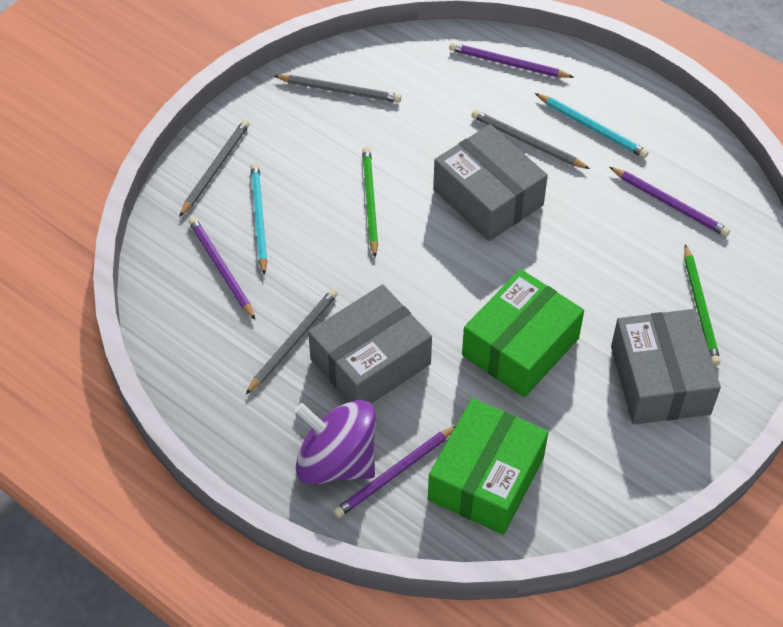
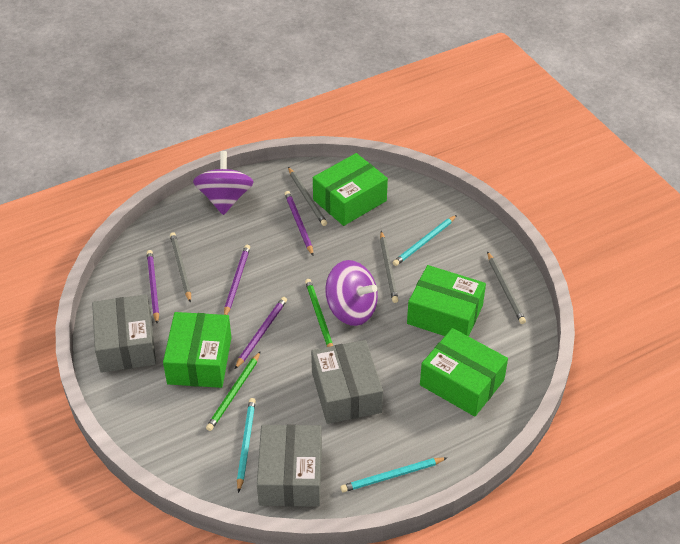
green box: 2 -> 4
purple spinning top: 1 -> 2
turquoise pencil: 2 -> 3

